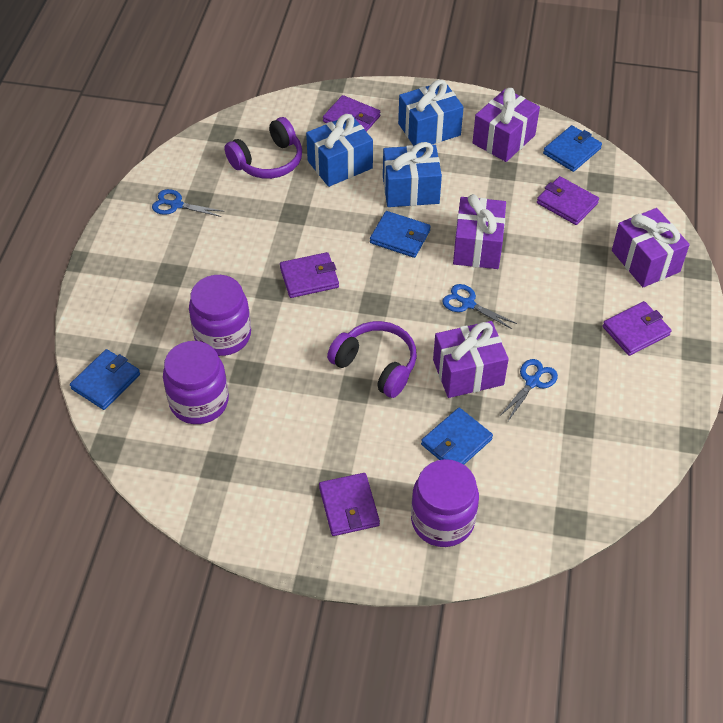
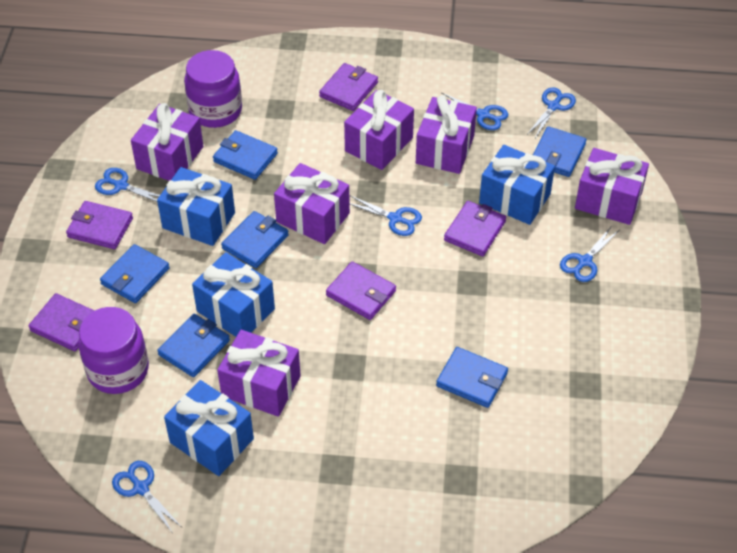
blue gift: 3 -> 4
blue scissors: 3 -> 6
blue wallet: 4 -> 6
purple gift: 4 -> 6
purple headphones: 2 -> 0
purple jar: 3 -> 2

